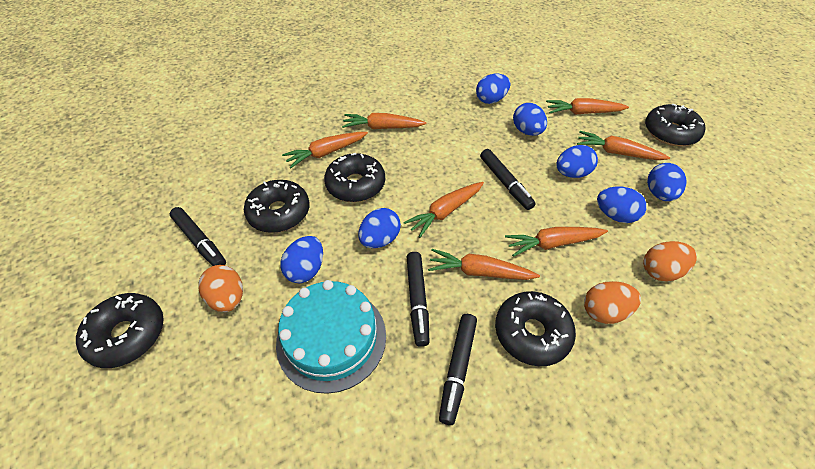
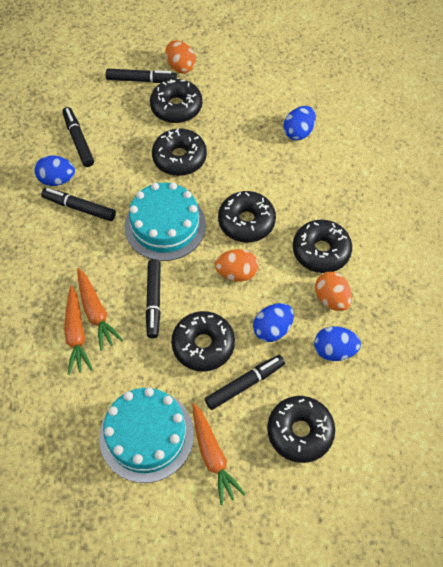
black donut: 5 -> 6
black marker: 4 -> 5
blue egg: 7 -> 4
orange carrot: 7 -> 3
turquoise cake: 1 -> 2

